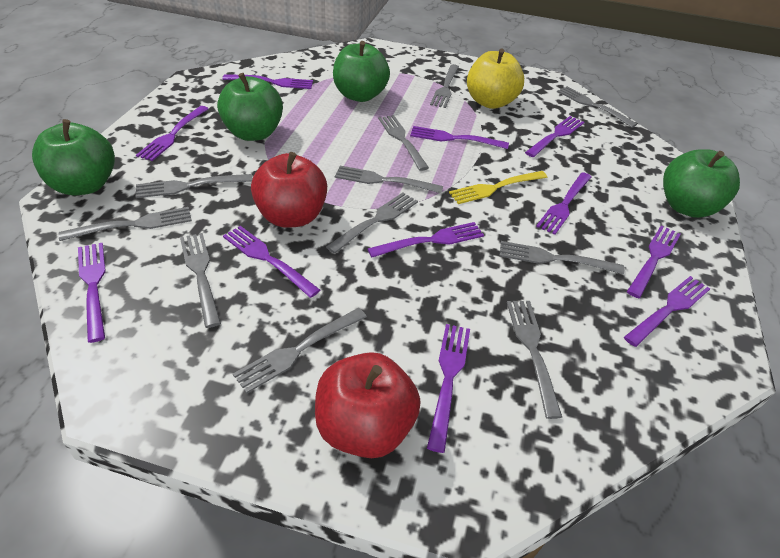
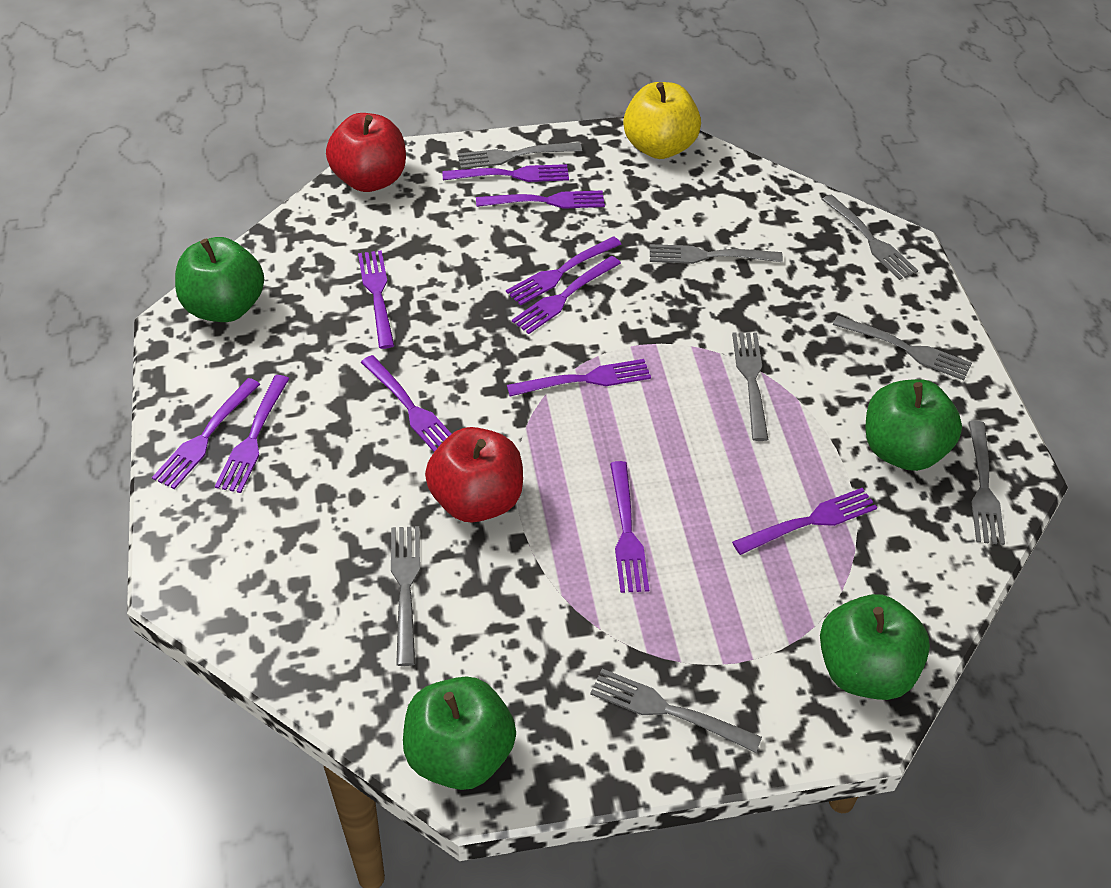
grey fork: 11 -> 8
yellow fork: 1 -> 0

